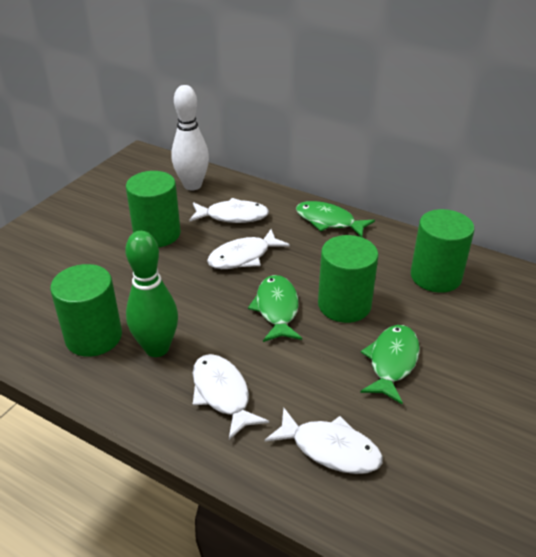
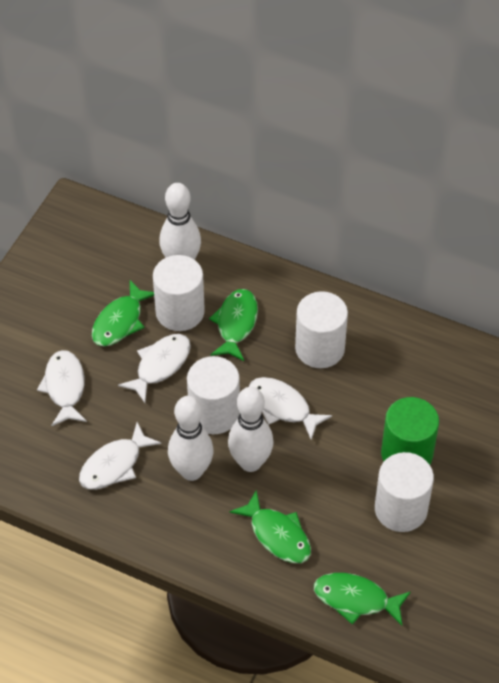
green bowling pin: 1 -> 0
green cylinder: 4 -> 1
green fish: 3 -> 4
white bowling pin: 1 -> 3
white cylinder: 0 -> 4

